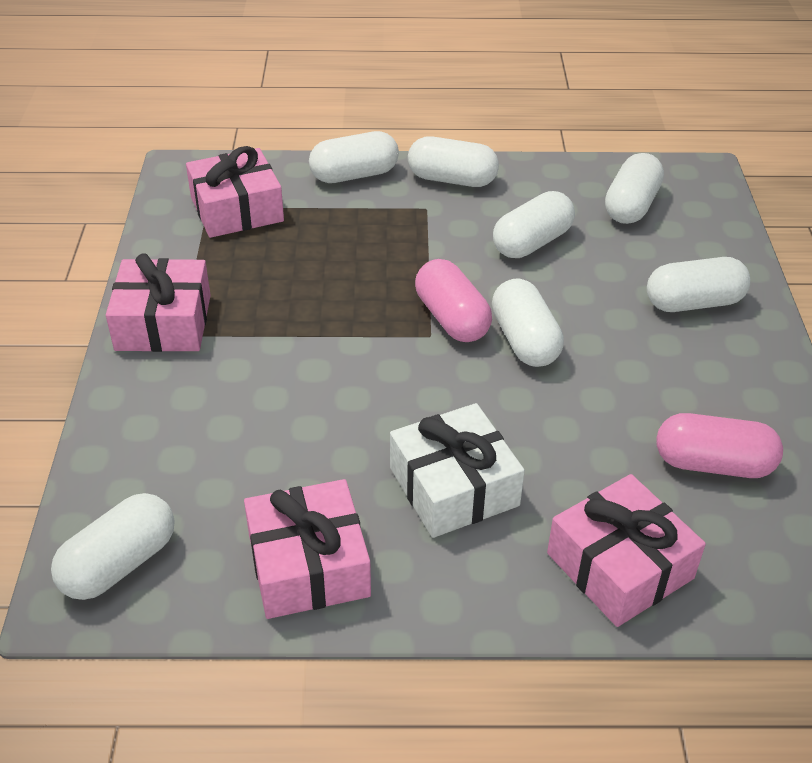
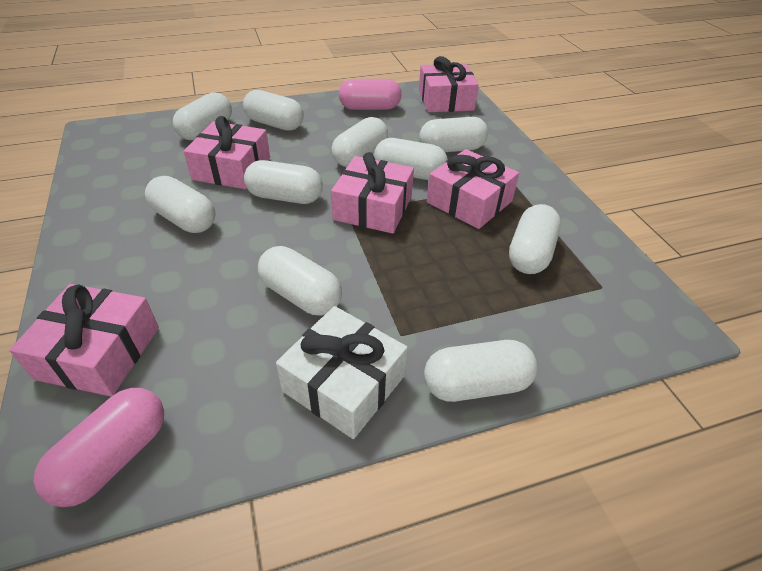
pink gift: 4 -> 5
white capsule: 7 -> 10

